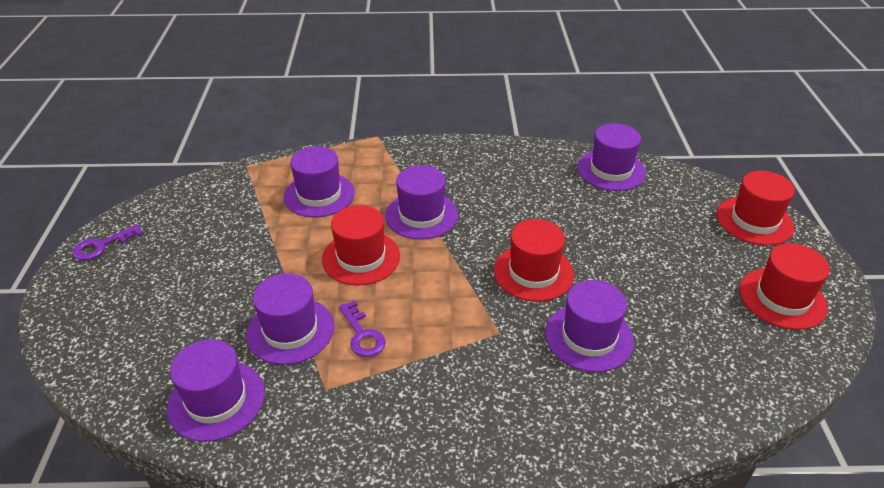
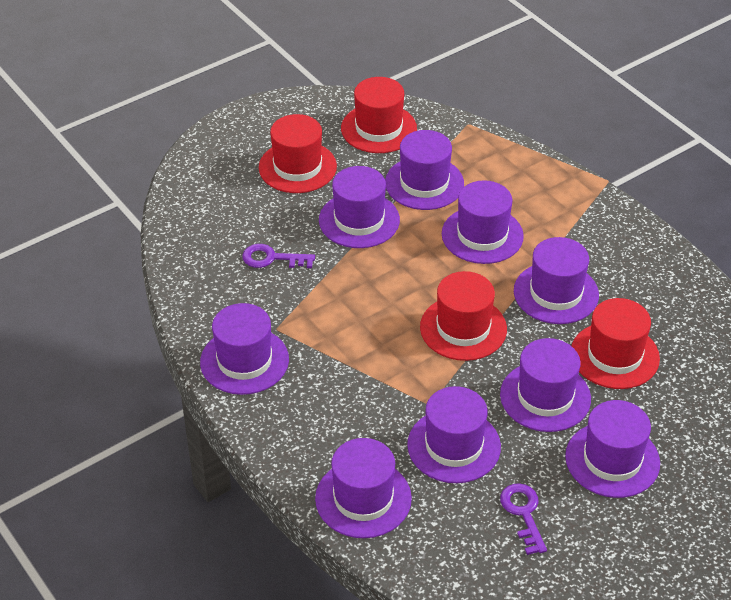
purple hat: 6 -> 9

